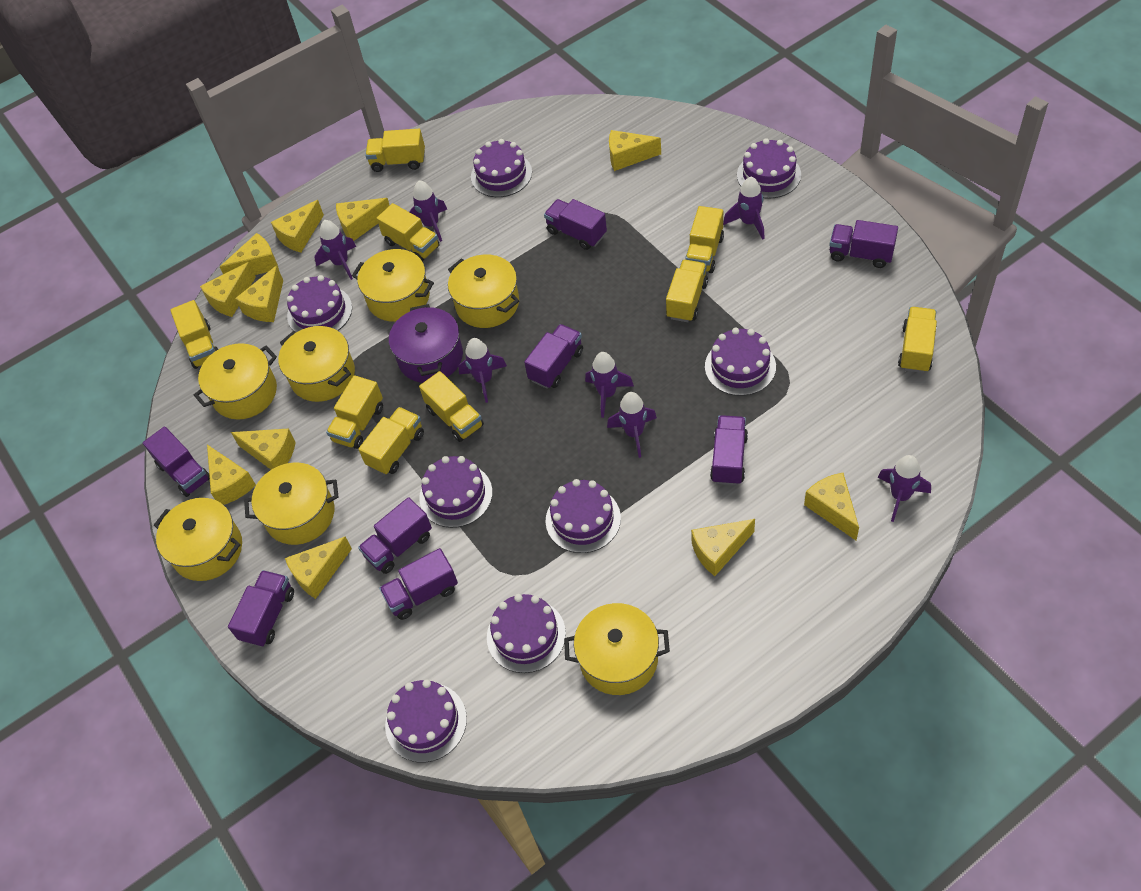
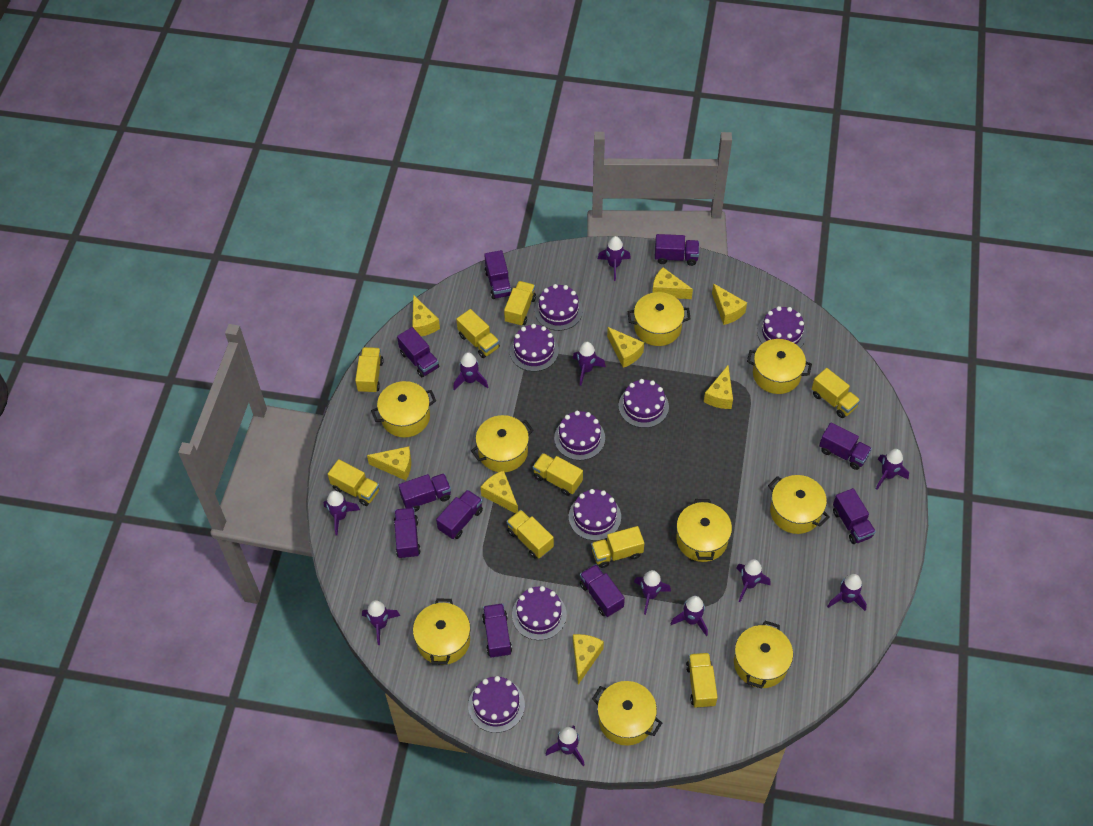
purple pot: 1 -> 0
purple rocket: 7 -> 11
purple truck: 8 -> 10
yellow cheese: 11 -> 8
yellow pot: 7 -> 9

